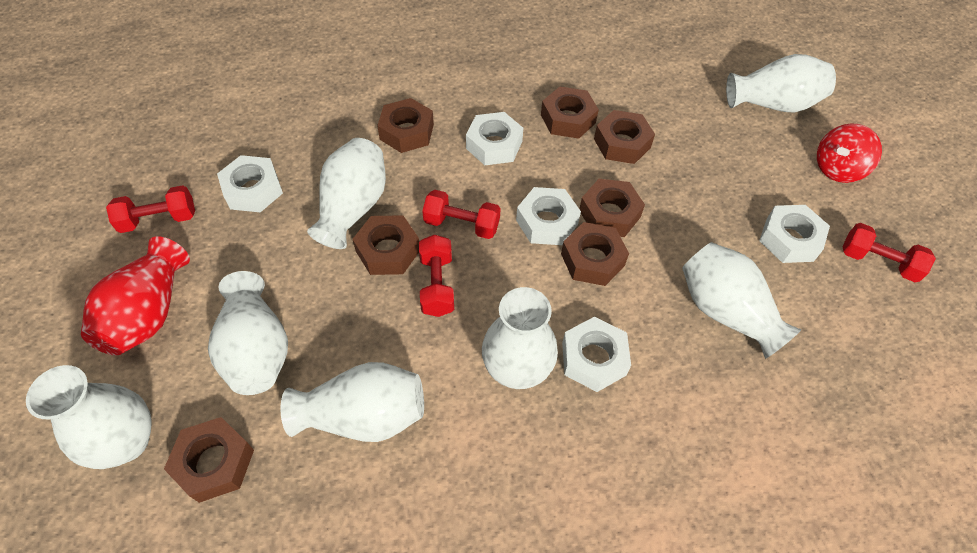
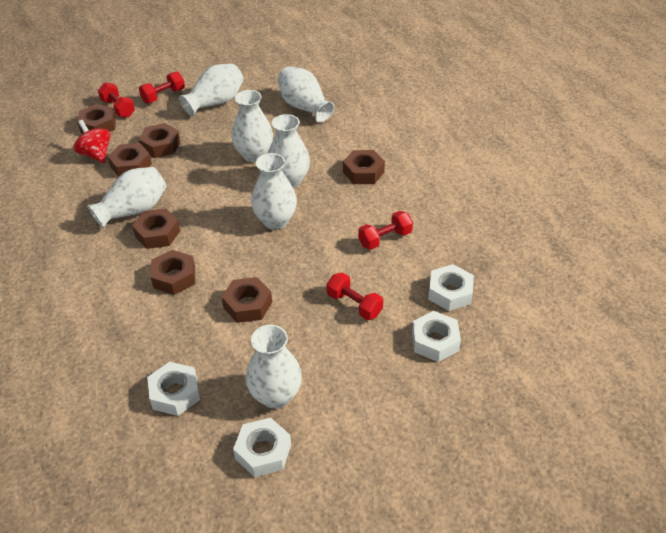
red vase: 1 -> 0
white nut: 5 -> 4

